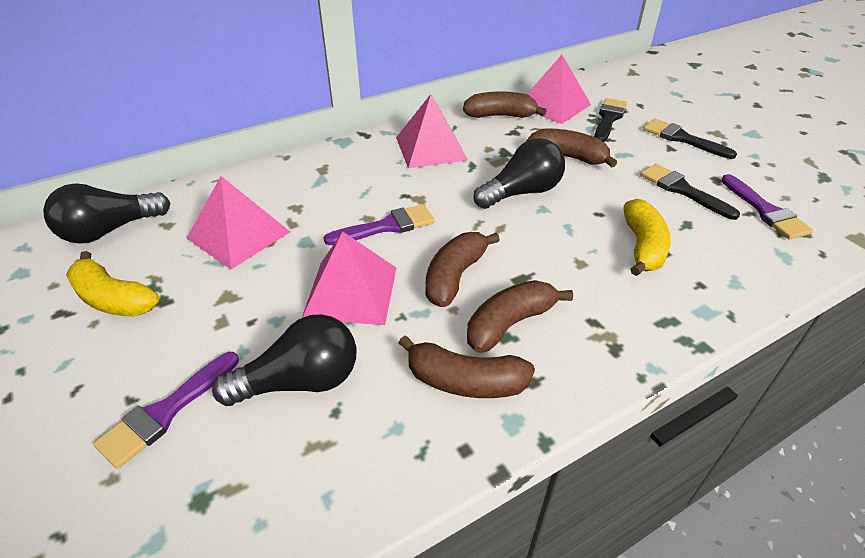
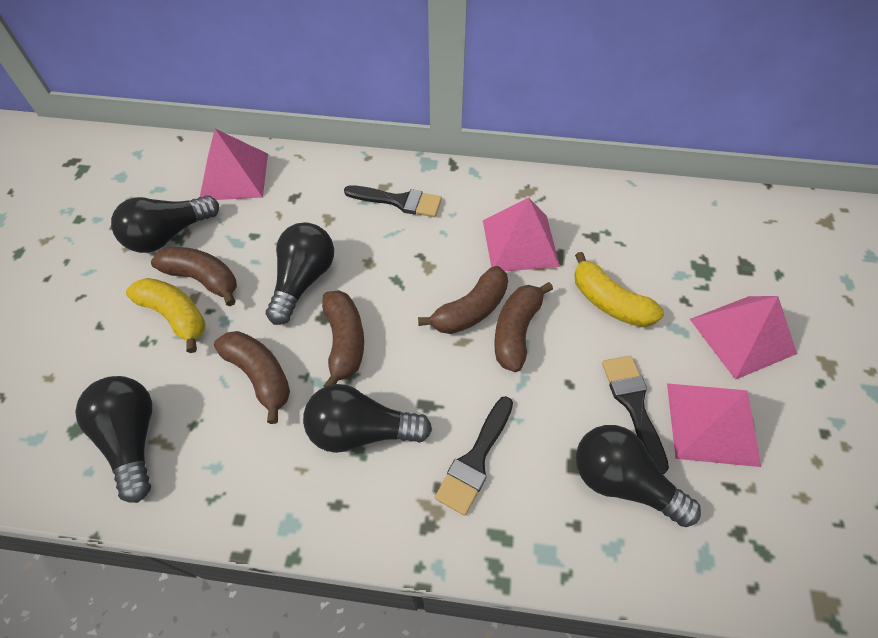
black light bulb: 3 -> 5
purple brush: 3 -> 0

